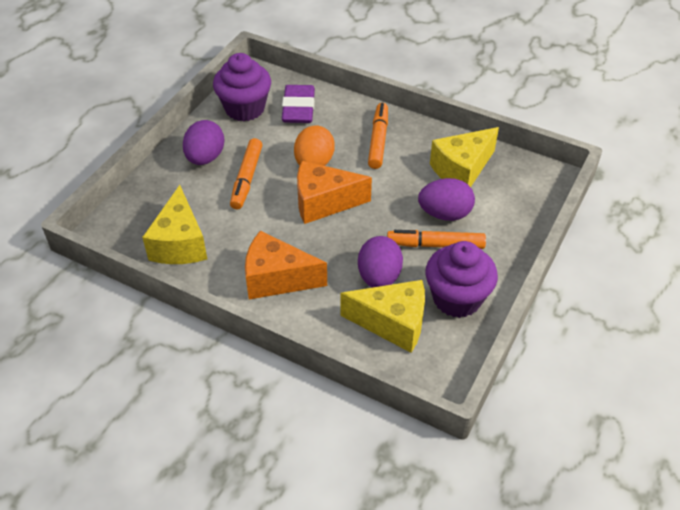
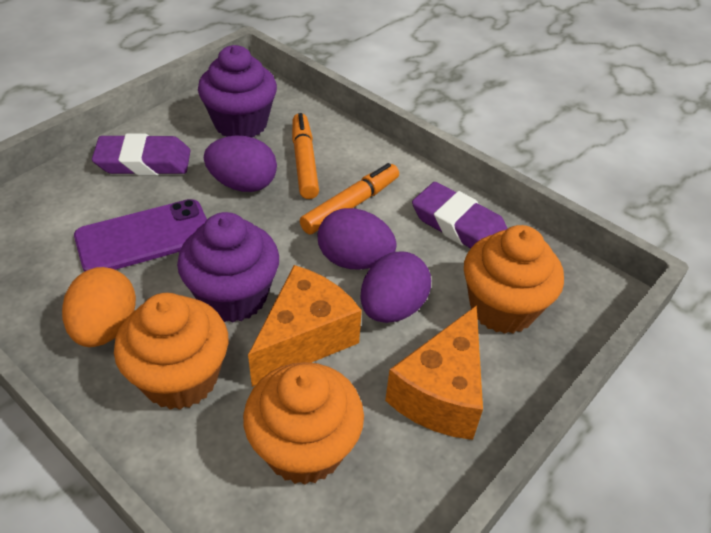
orange cupcake: 0 -> 3
orange marker: 3 -> 2
purple eraser: 1 -> 2
purple phone: 0 -> 1
yellow cheese: 3 -> 0

